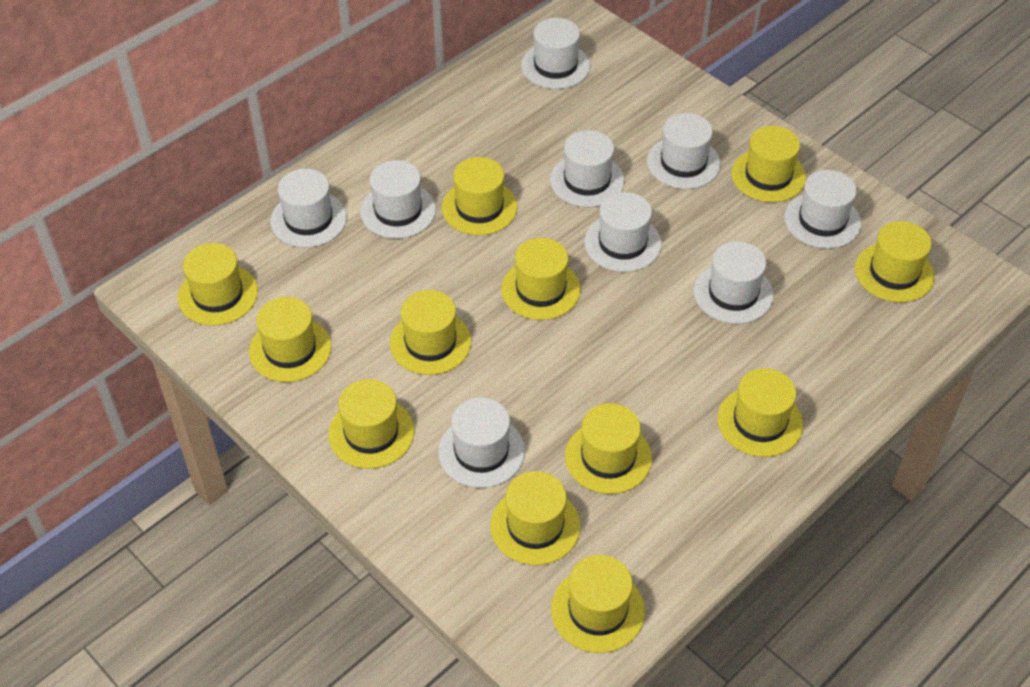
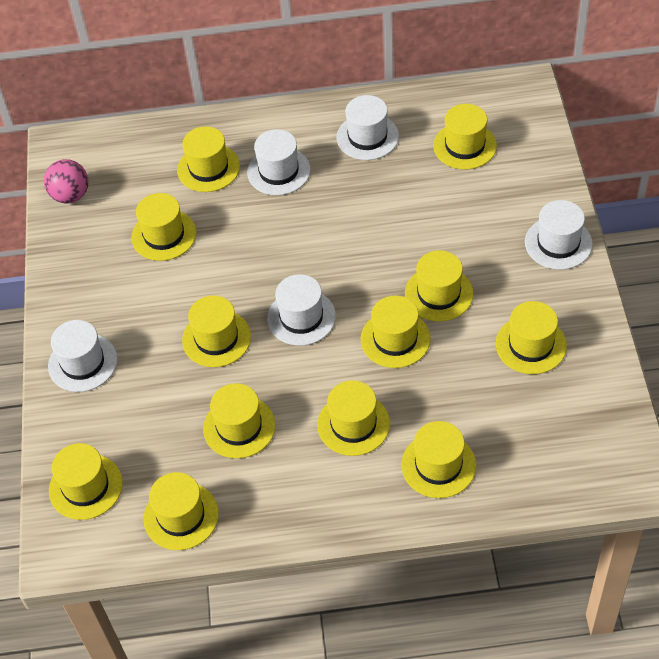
pink ball: 0 -> 1
white hat: 9 -> 5

